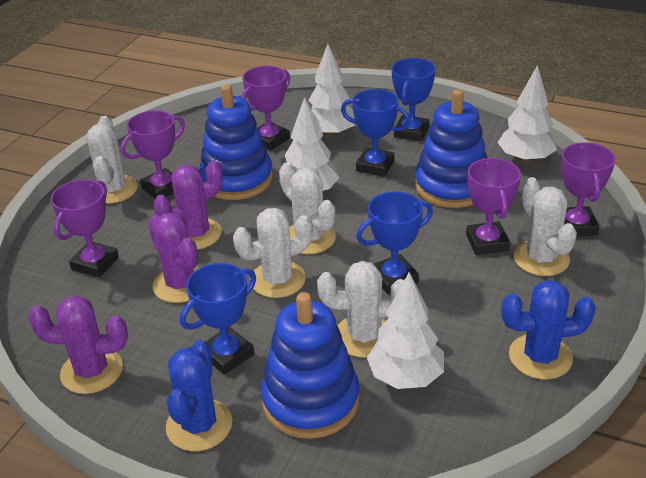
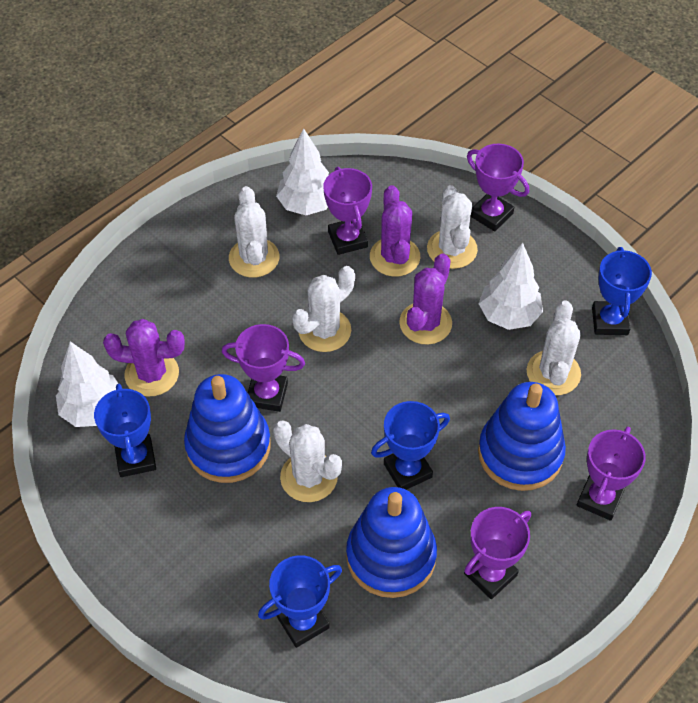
blue cactus: 2 -> 0
white tree: 4 -> 3

